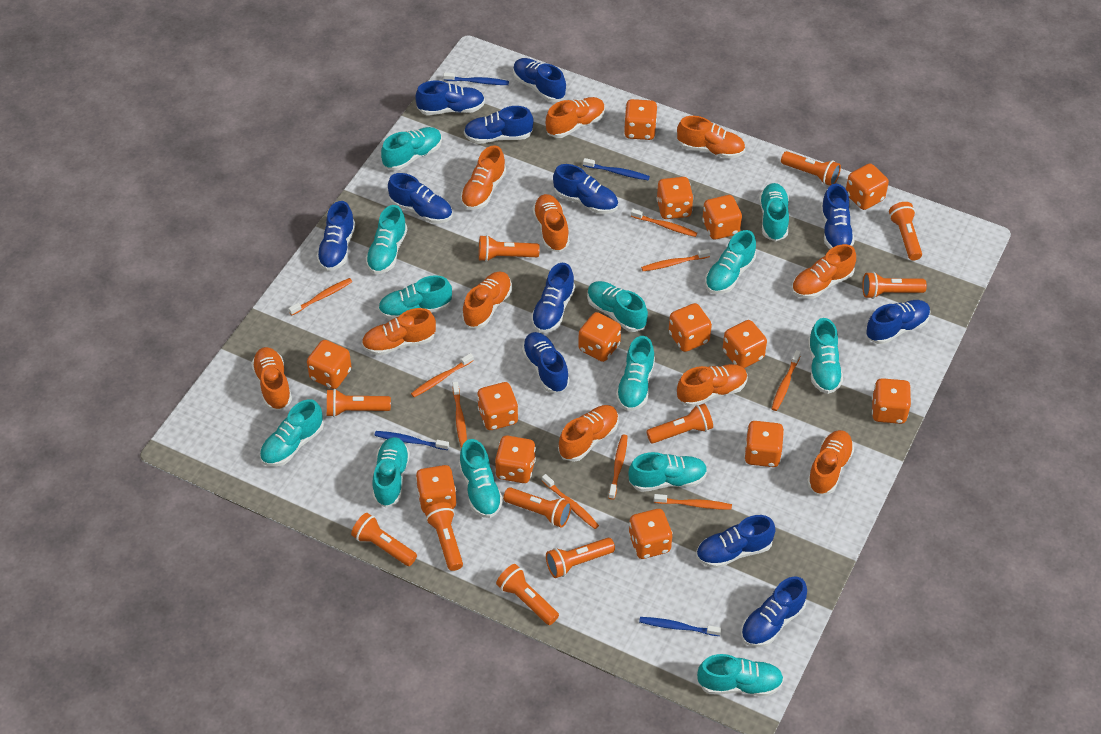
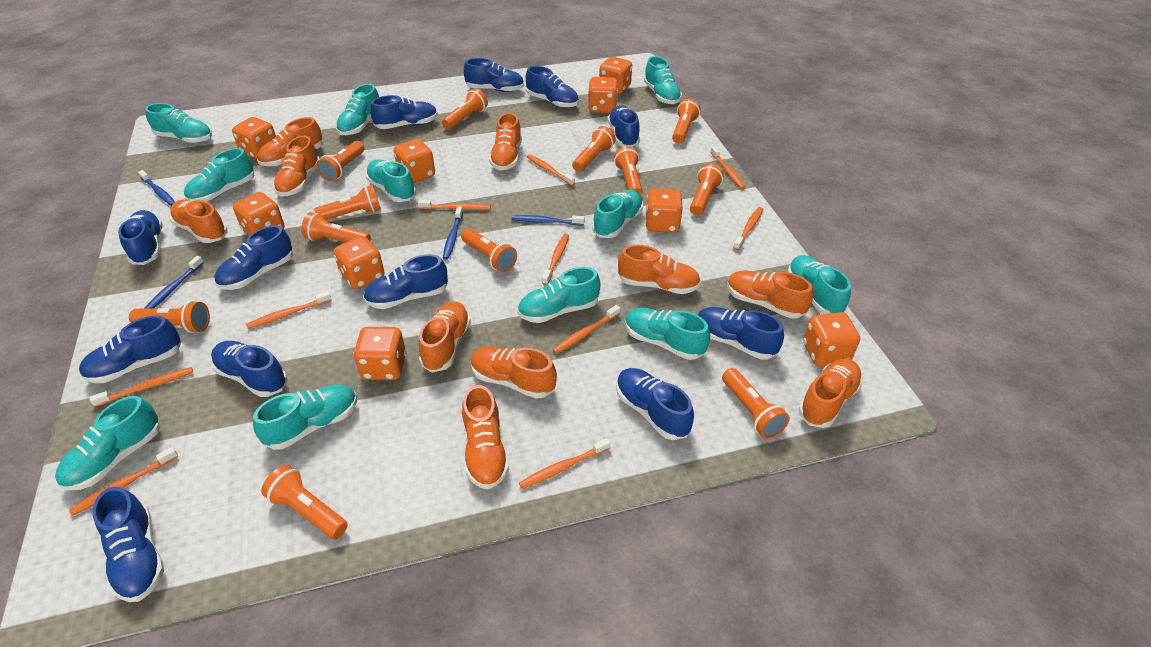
orange dice: 14 -> 9
orange flashlight: 11 -> 12
orange shoe: 11 -> 10
orange toothbrush: 9 -> 10
turquoise shoe: 13 -> 11

